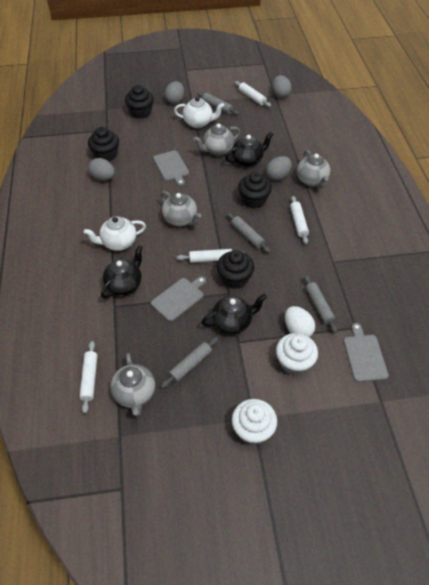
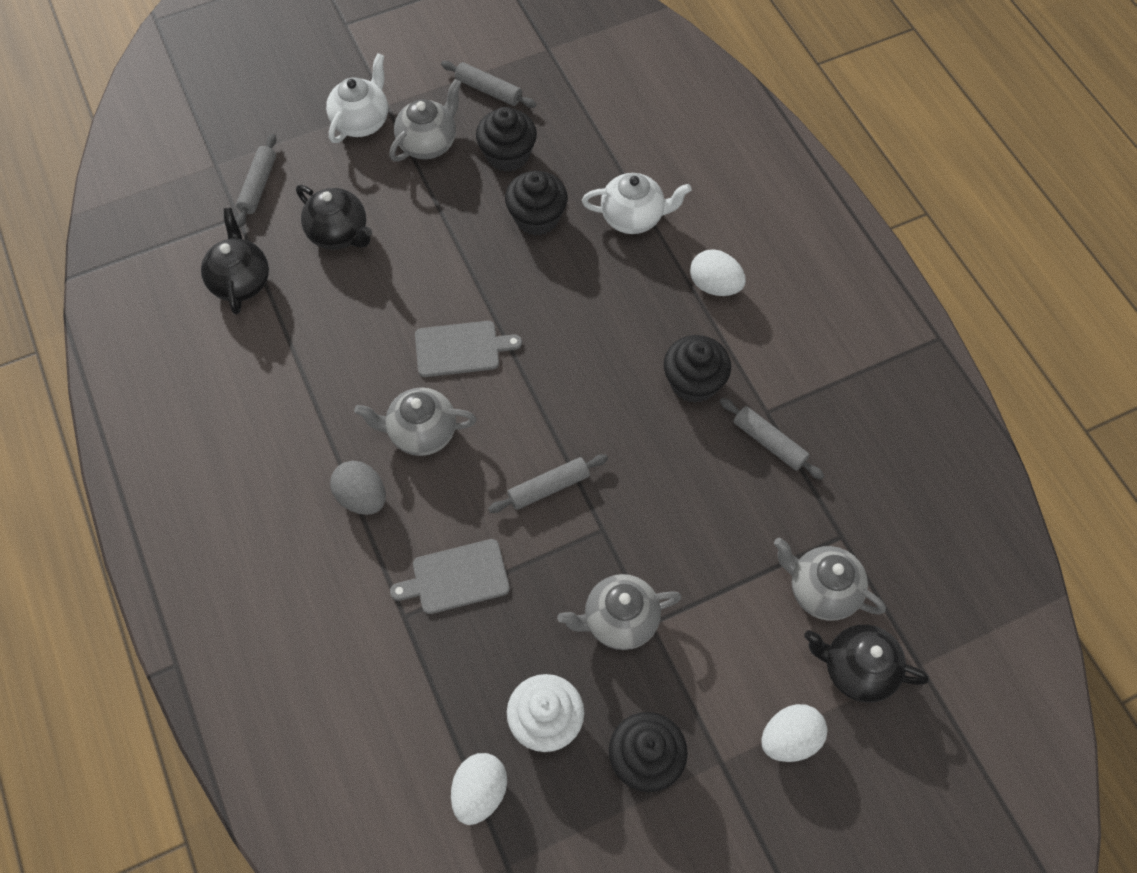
grey cutting board: 3 -> 2
grey egg: 4 -> 1
white cupcake: 2 -> 1
white egg: 1 -> 3
white rolling pin: 4 -> 0

